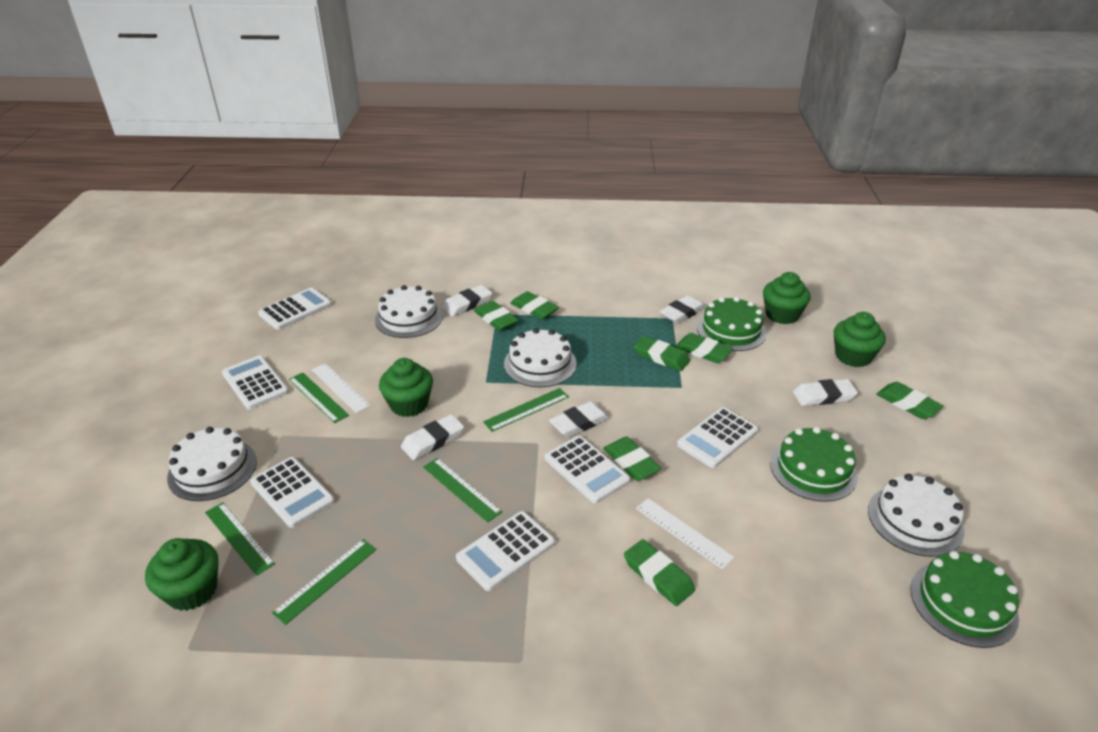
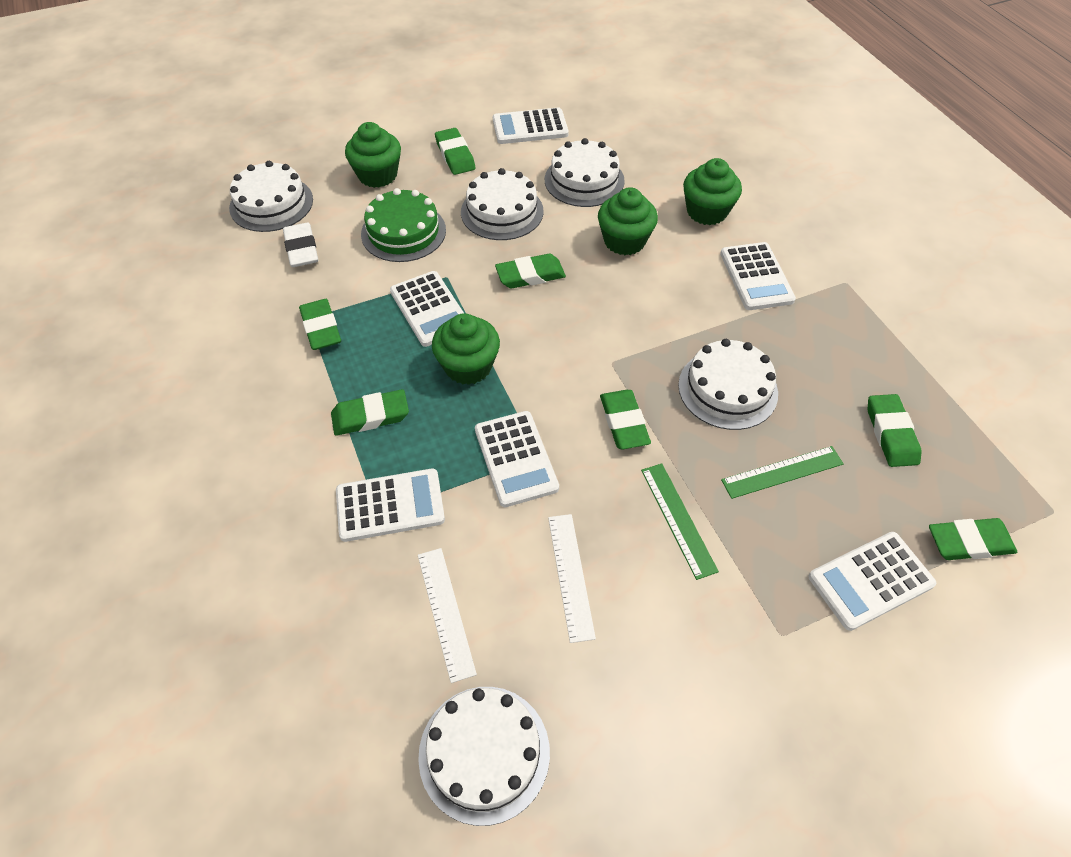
green cake: 3 -> 1
green ruler: 5 -> 2
white cake: 4 -> 5
white eraser: 5 -> 1

